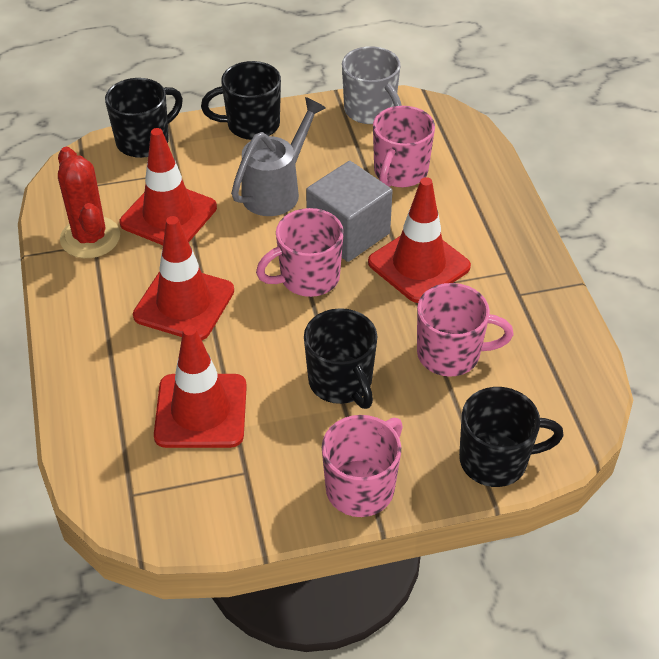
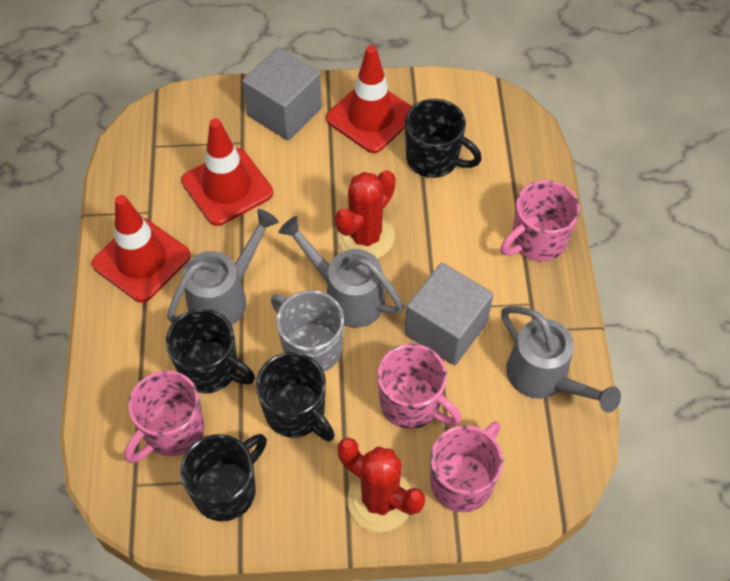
grey cube: 1 -> 2
grey watering can: 1 -> 3
red cactus: 1 -> 2
red traffic cone: 4 -> 3

